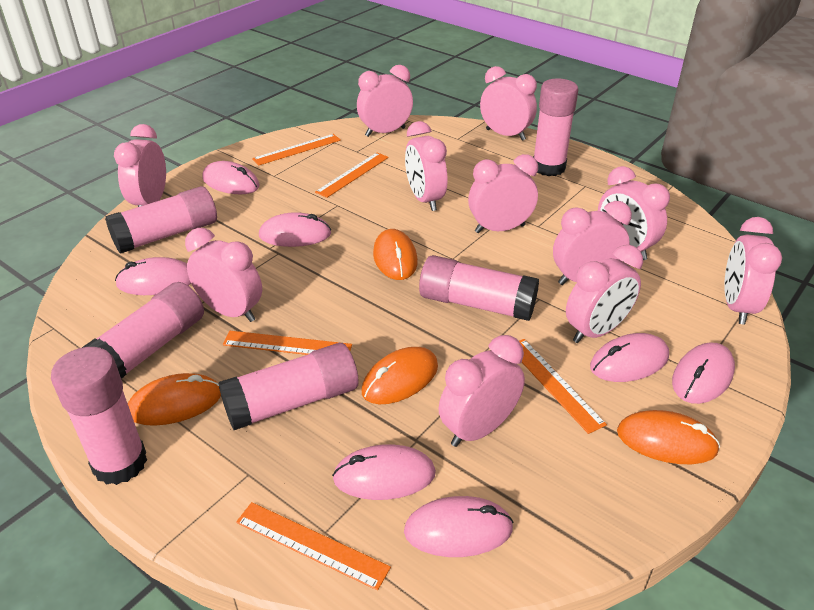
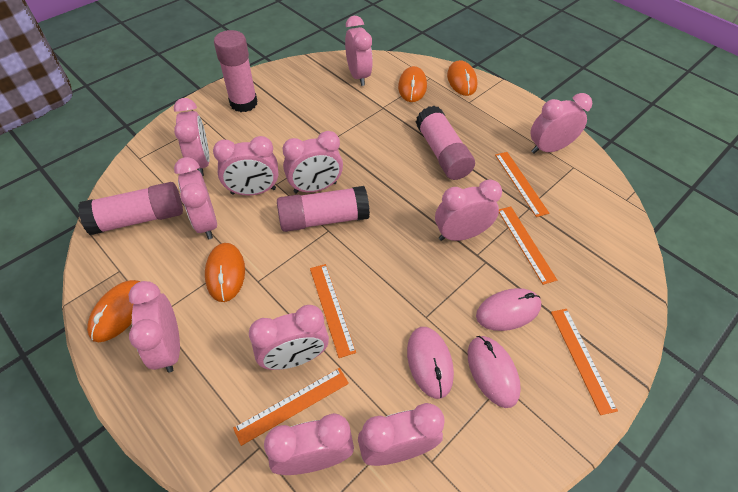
pink glue stick: 6 -> 4
pink mouse: 7 -> 3

